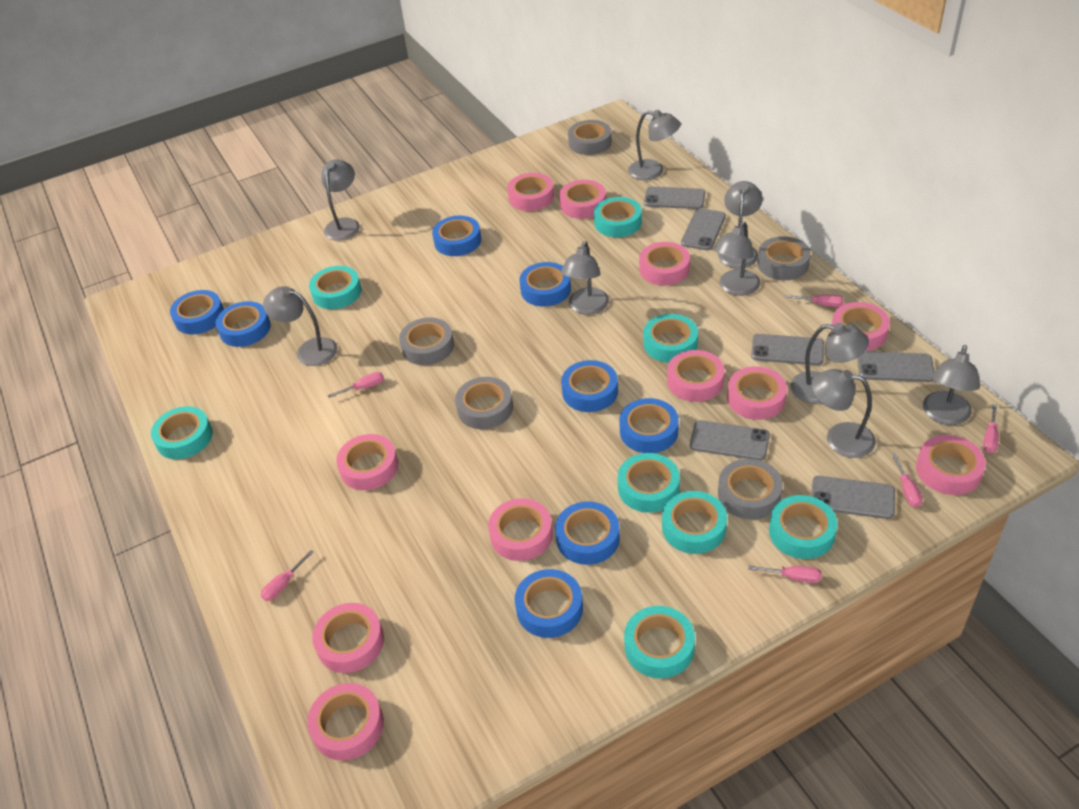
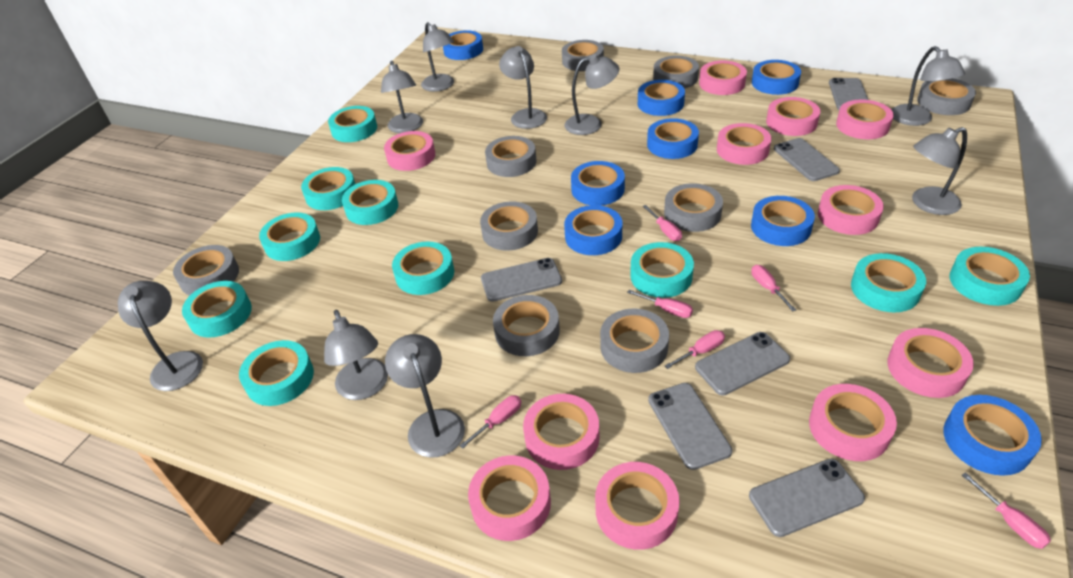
grey tape: 5 -> 9
turquoise tape: 8 -> 10

